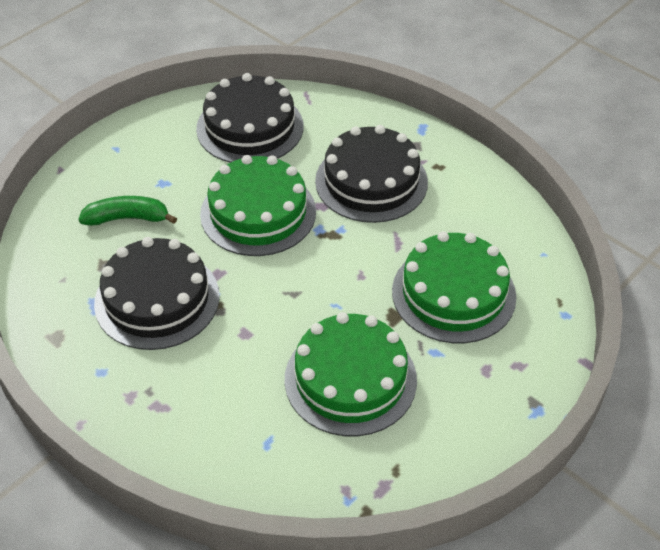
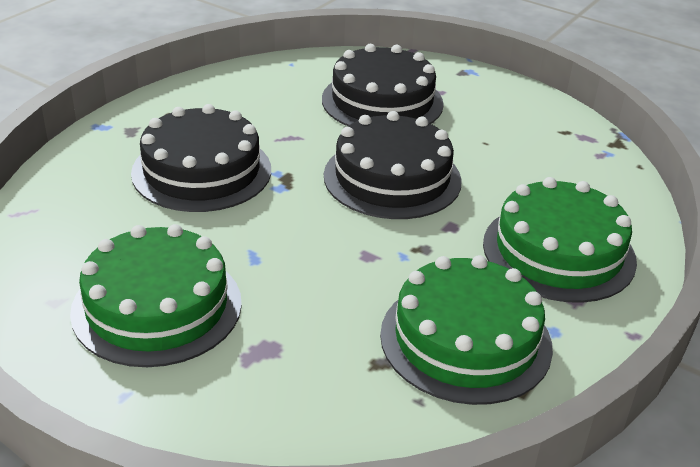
green banana: 1 -> 0

